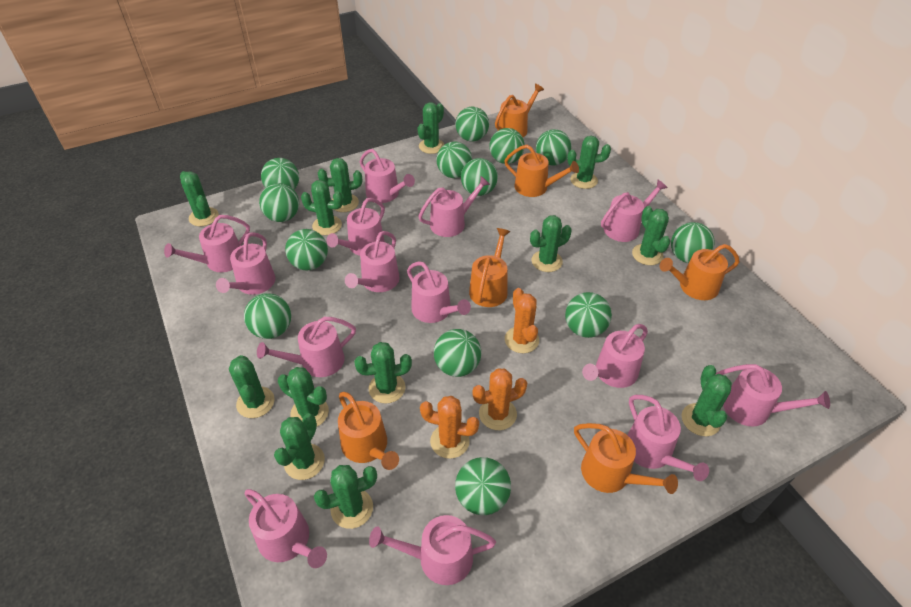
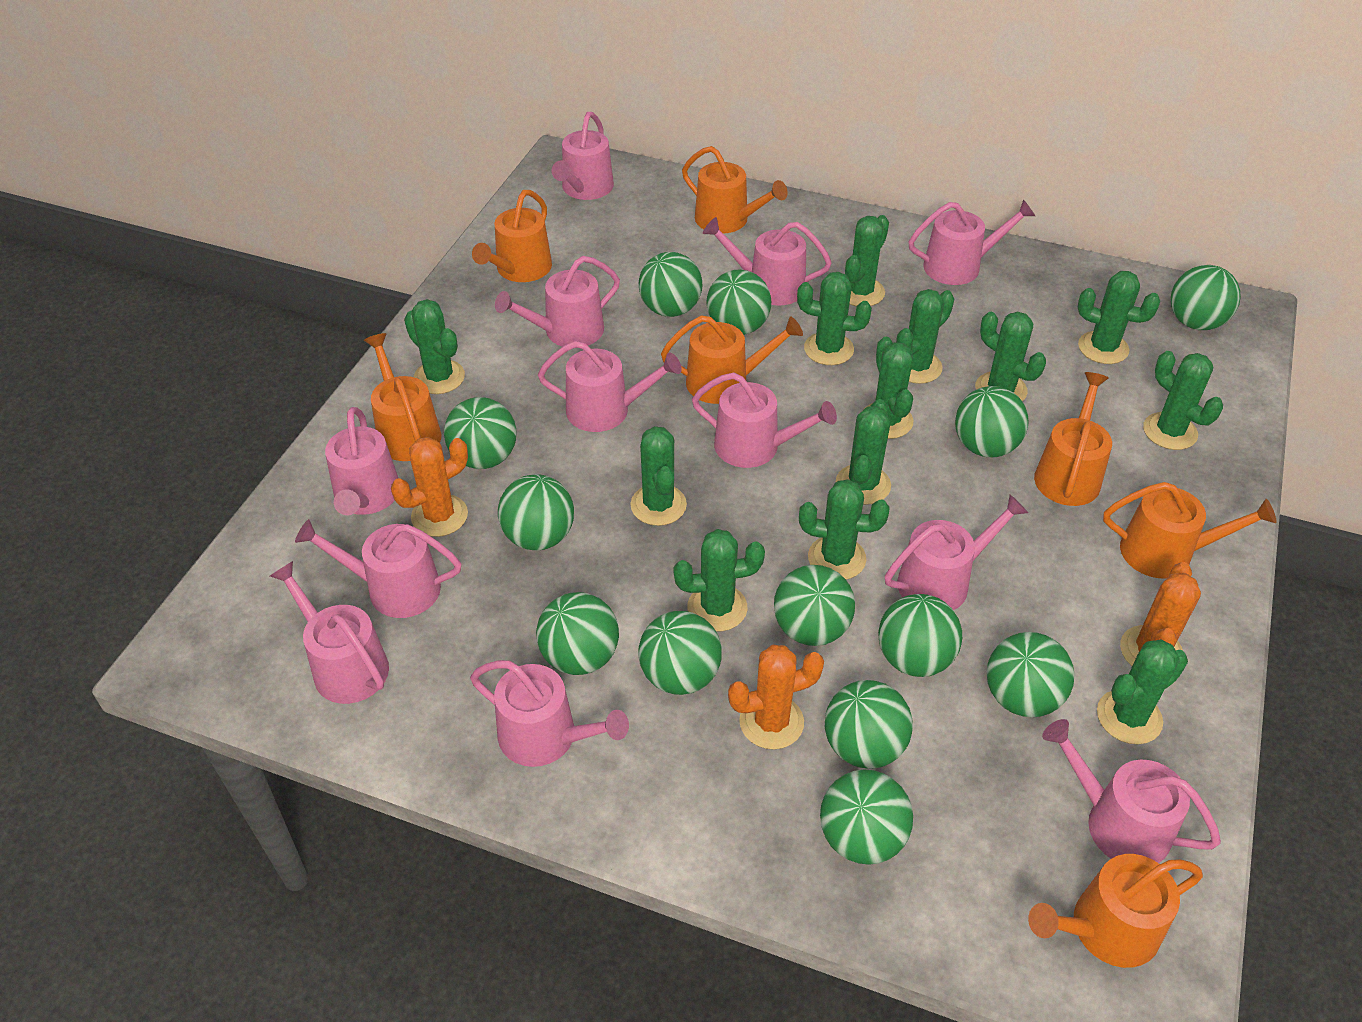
orange watering can: 6 -> 7
pink watering can: 14 -> 12

